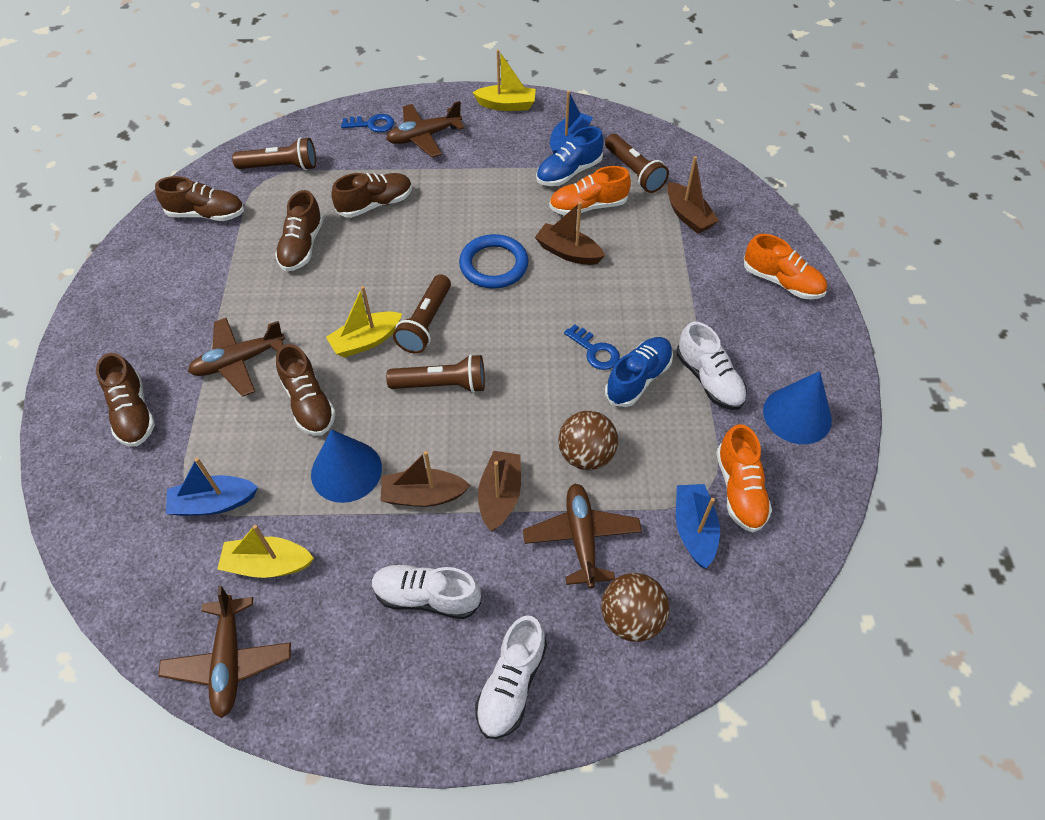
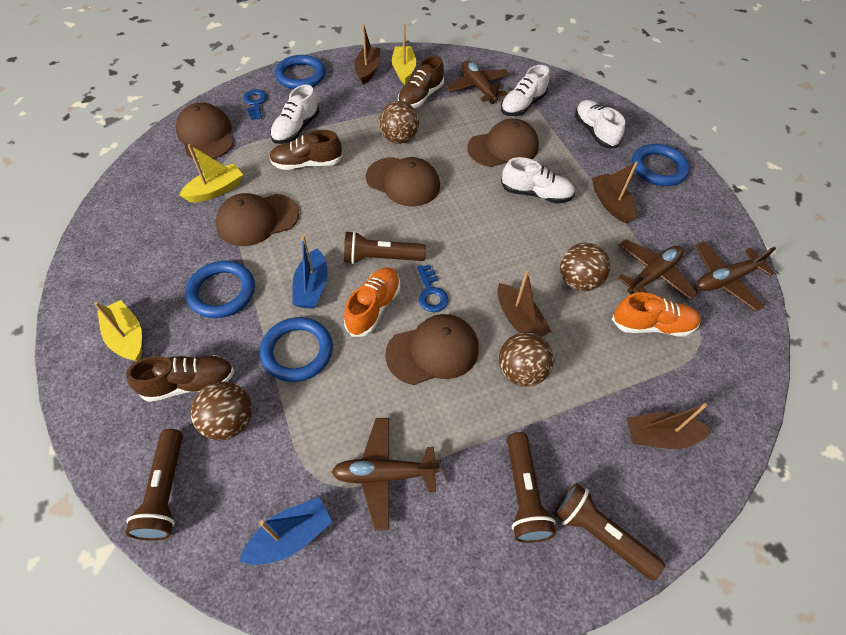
blue boat: 3 -> 2
blue cone: 2 -> 0
blue ring: 1 -> 4
blue shoe: 2 -> 0
brown ball: 2 -> 4
brown cap: 0 -> 5
brown shoe: 5 -> 3
orange shoe: 3 -> 2
white shoe: 3 -> 4

